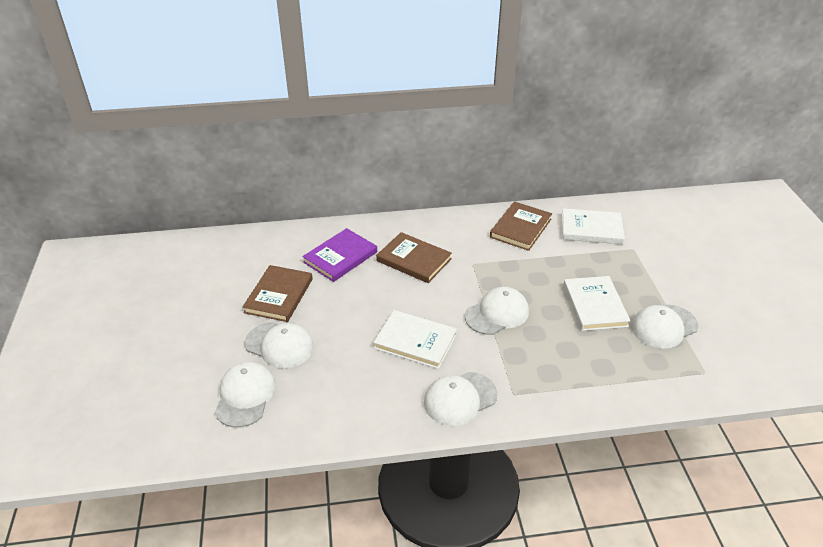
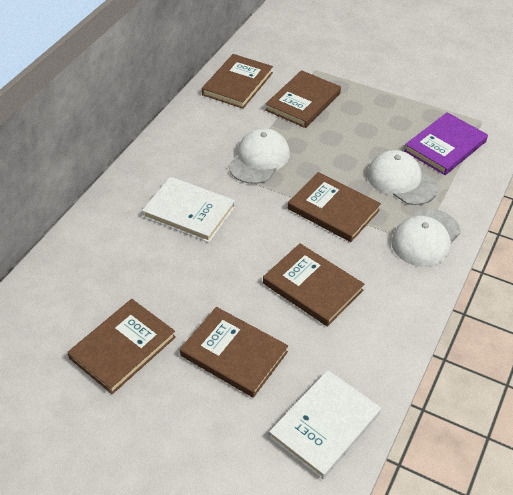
brown book: 3 -> 6
white book: 3 -> 2
white cap: 5 -> 3

